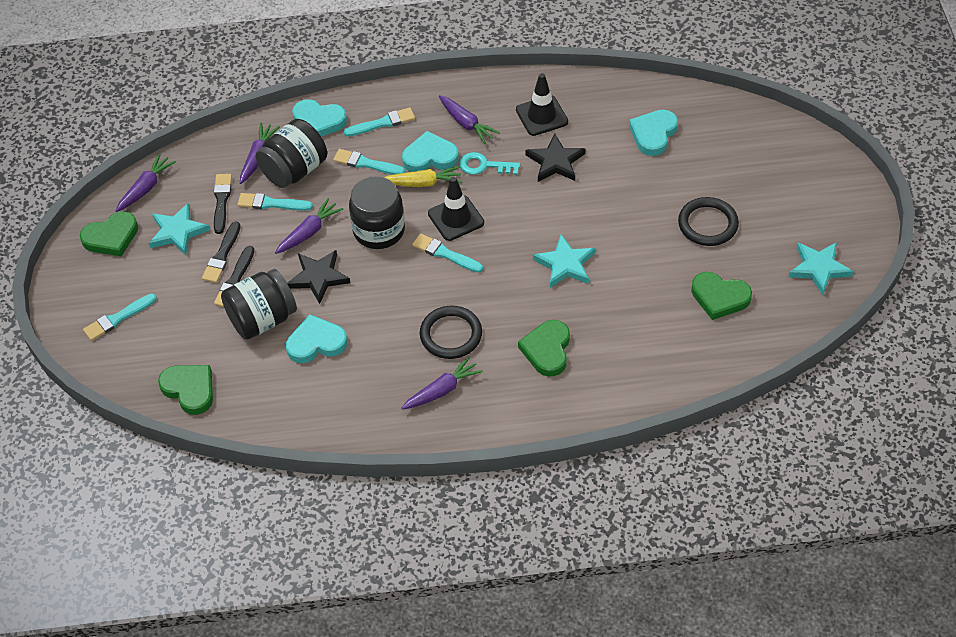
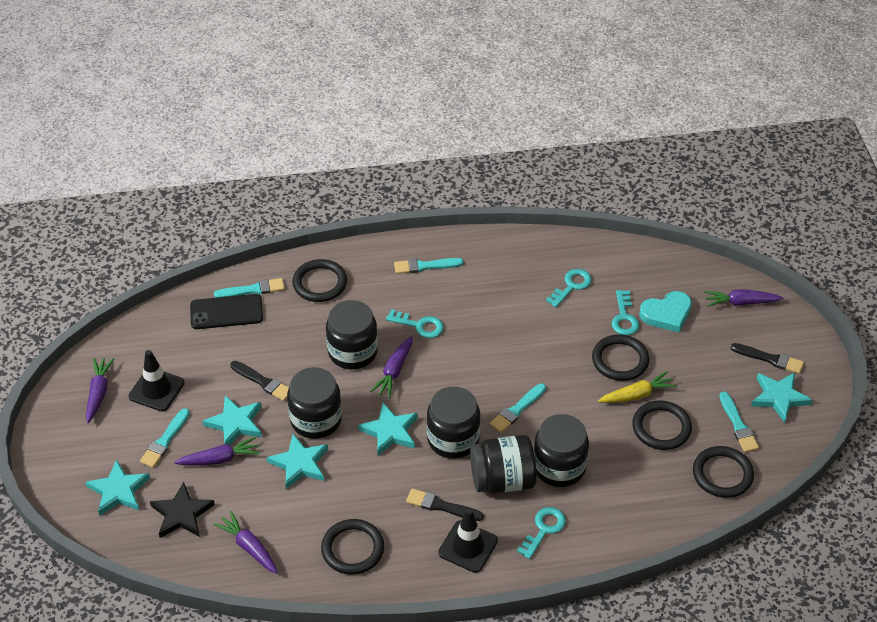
black jar: 3 -> 5
black phone: 0 -> 1
black ring: 2 -> 5
black star: 2 -> 1
green heart: 4 -> 0
turquoise heart: 4 -> 1
turquoise key: 1 -> 4
turquoise star: 3 -> 5

